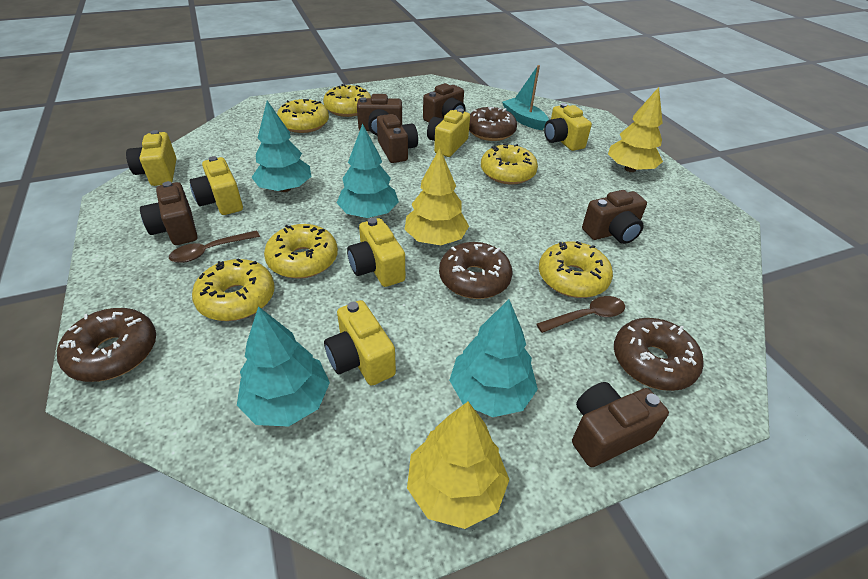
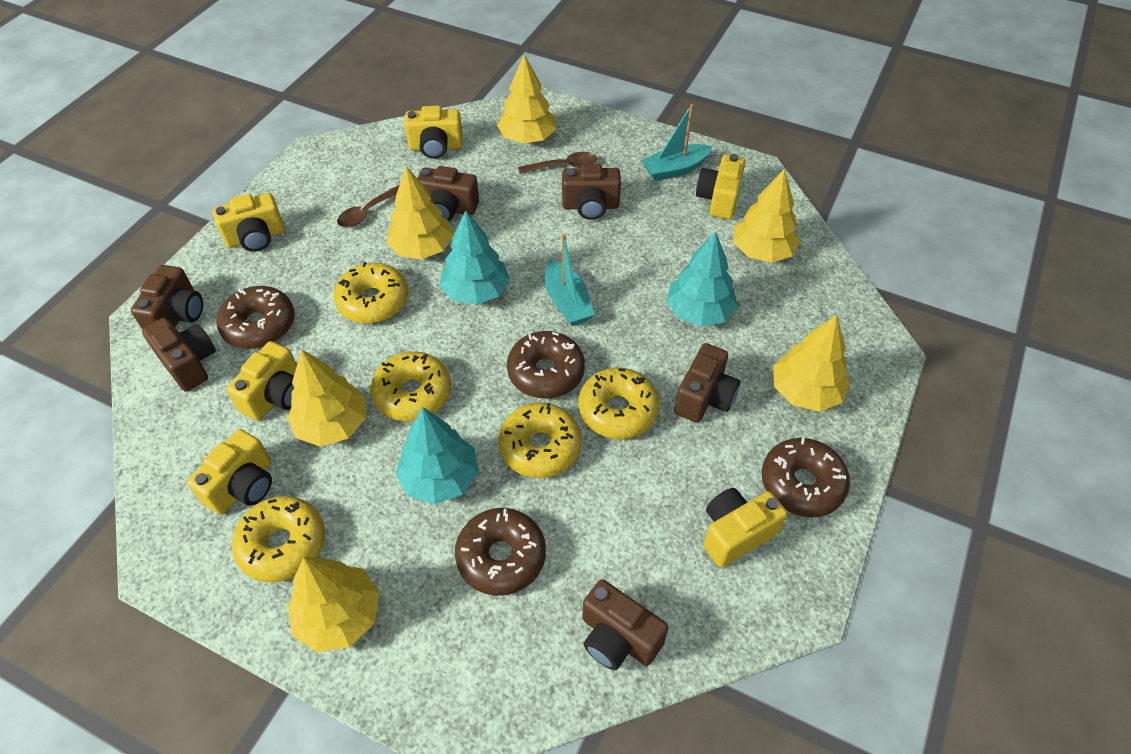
turquoise boat: 1 -> 2
turquoise tree: 4 -> 3
yellow donut: 6 -> 5
yellow tree: 3 -> 6

